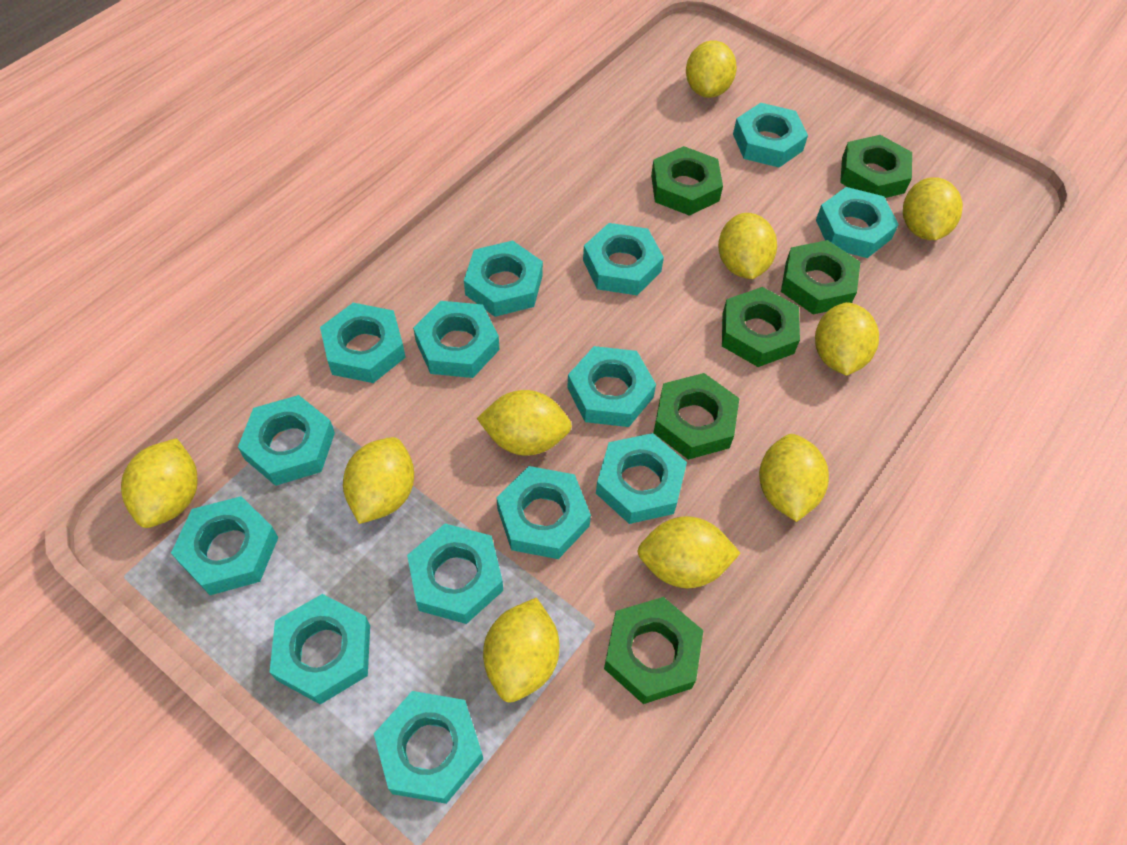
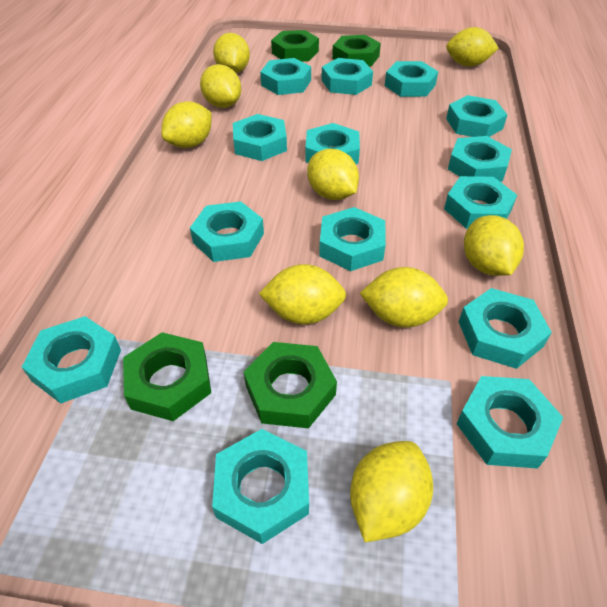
green nut: 6 -> 4
yellow lemon: 10 -> 9

